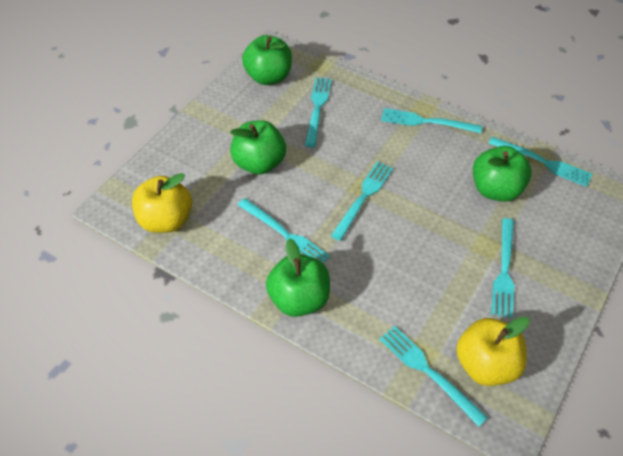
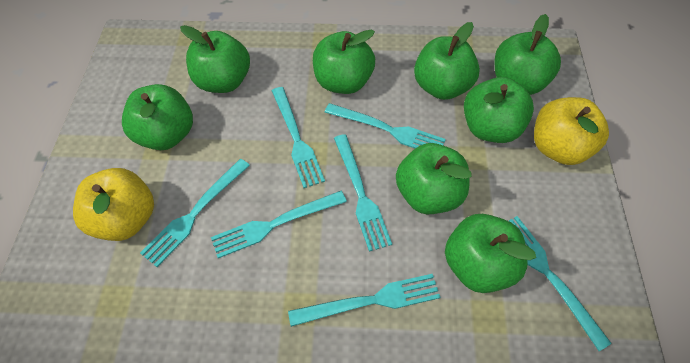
green apple: 4 -> 8

